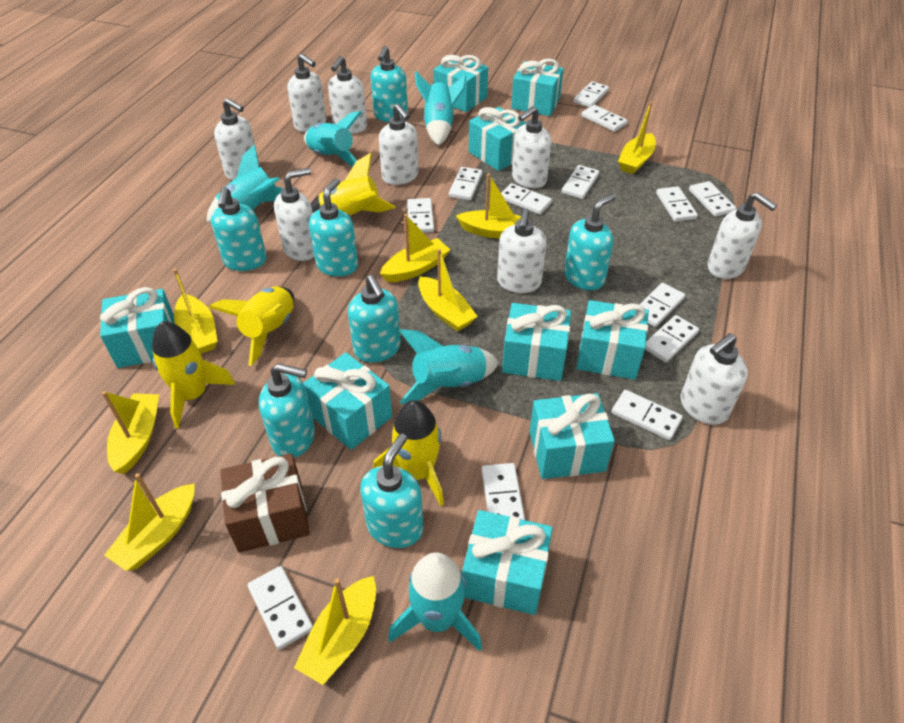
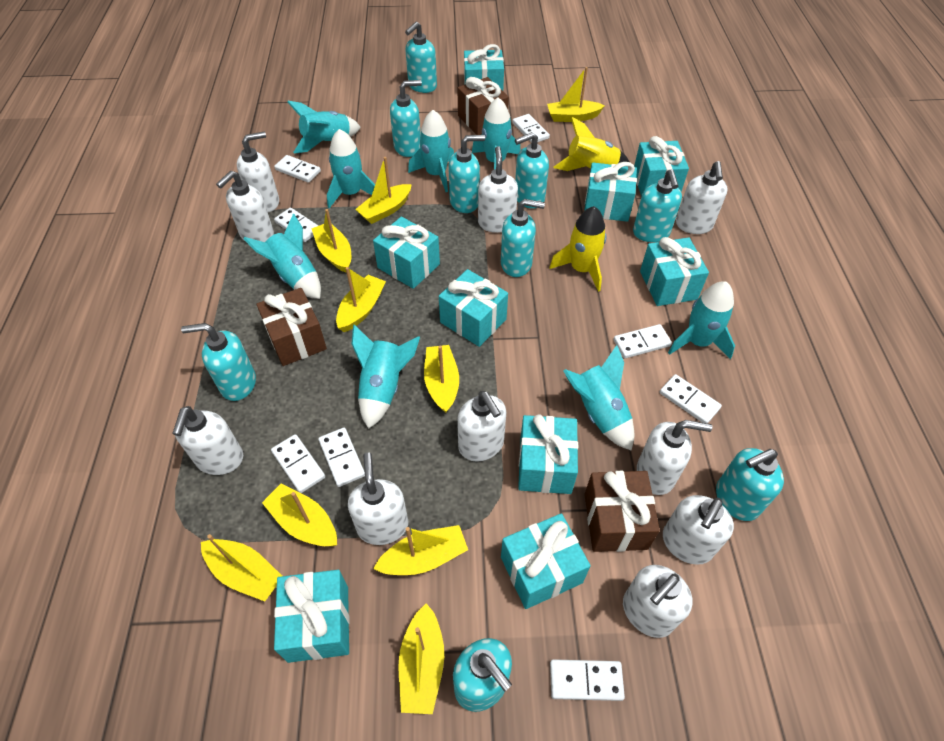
brown gift: 1 -> 3
turquoise rocket: 5 -> 8
turquoise soap dispenser: 7 -> 9
white domino: 13 -> 8
white soap dispenser: 9 -> 10
yellow boat: 8 -> 9
yellow rocket: 4 -> 2

